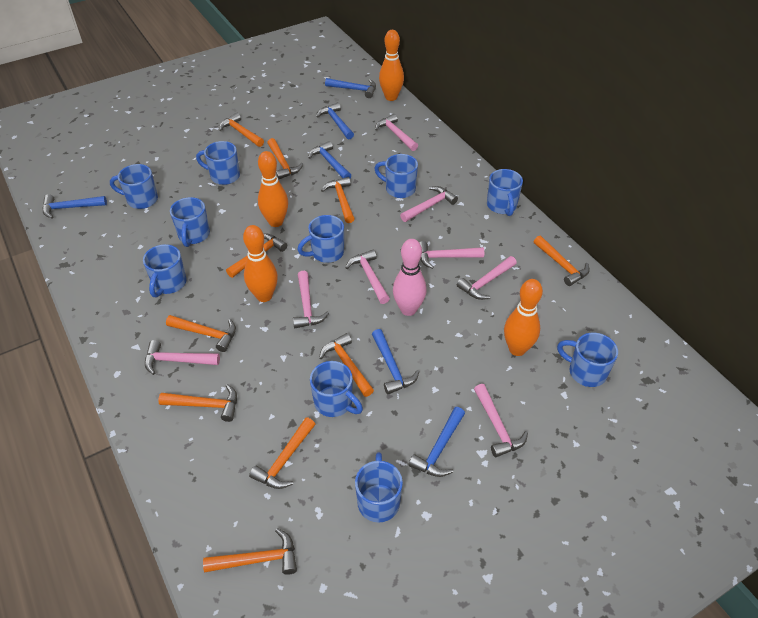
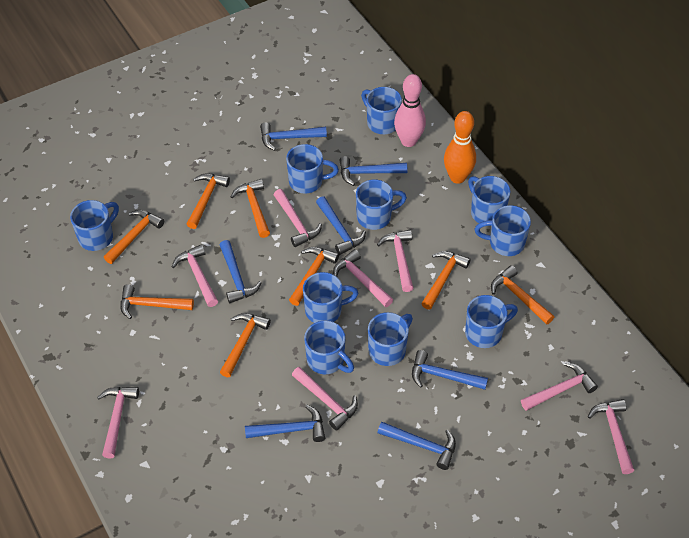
blue hammer: 6 -> 7
orange bowling pin: 4 -> 1
orange hammer: 10 -> 8

